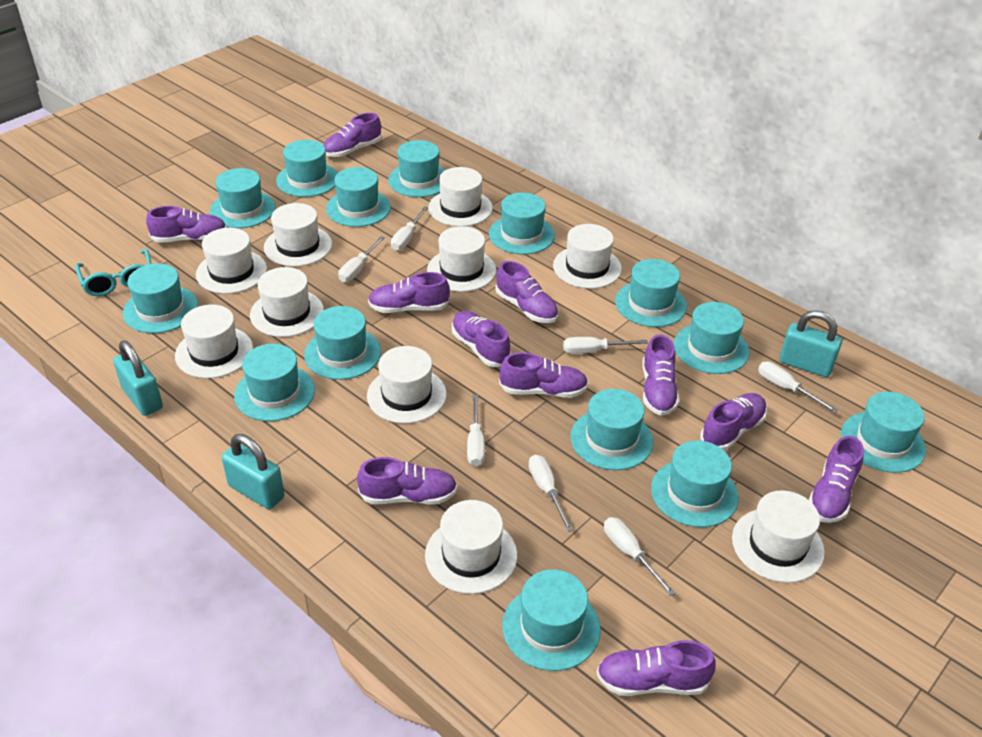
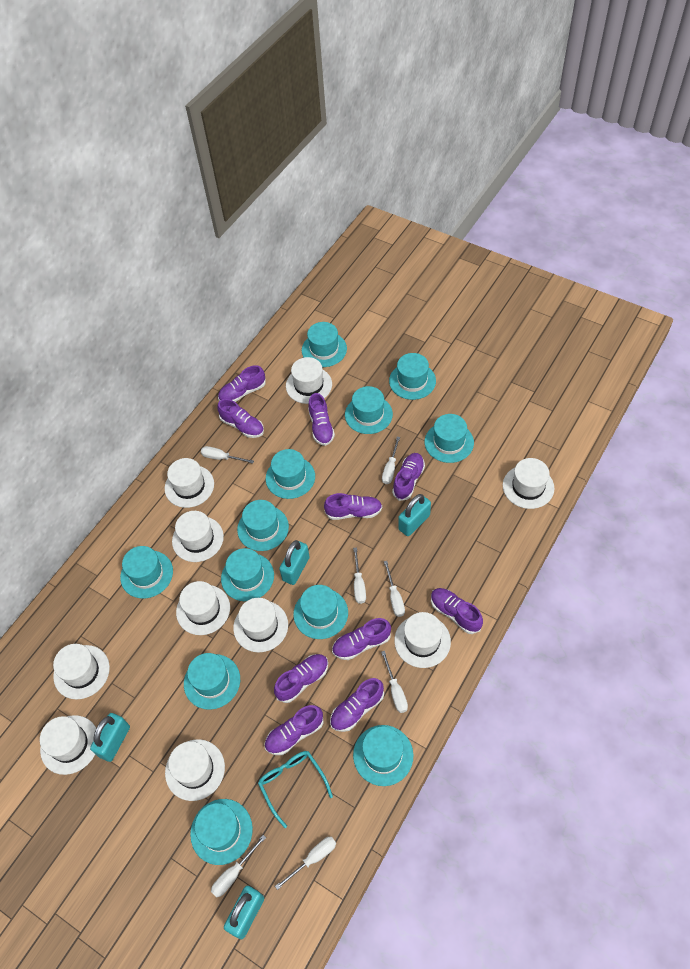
purple shoe: 11 -> 10
turquoise hat: 14 -> 12
turquoise padlock: 3 -> 4

